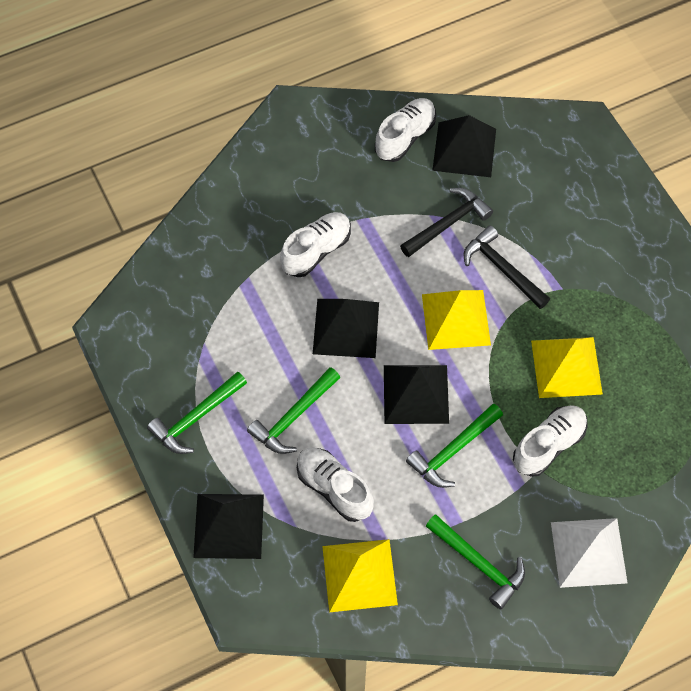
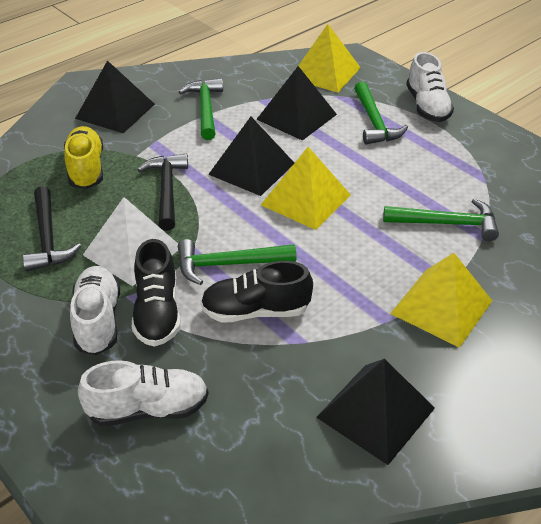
black shoe: 0 -> 2
white shoe: 4 -> 3
yellow shoe: 0 -> 1

